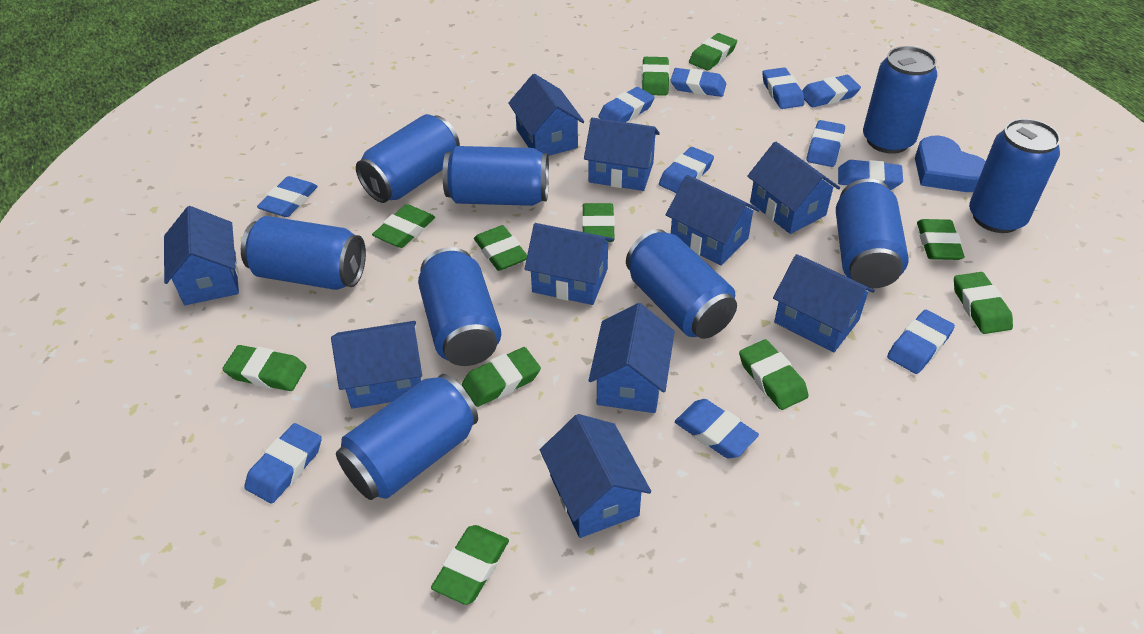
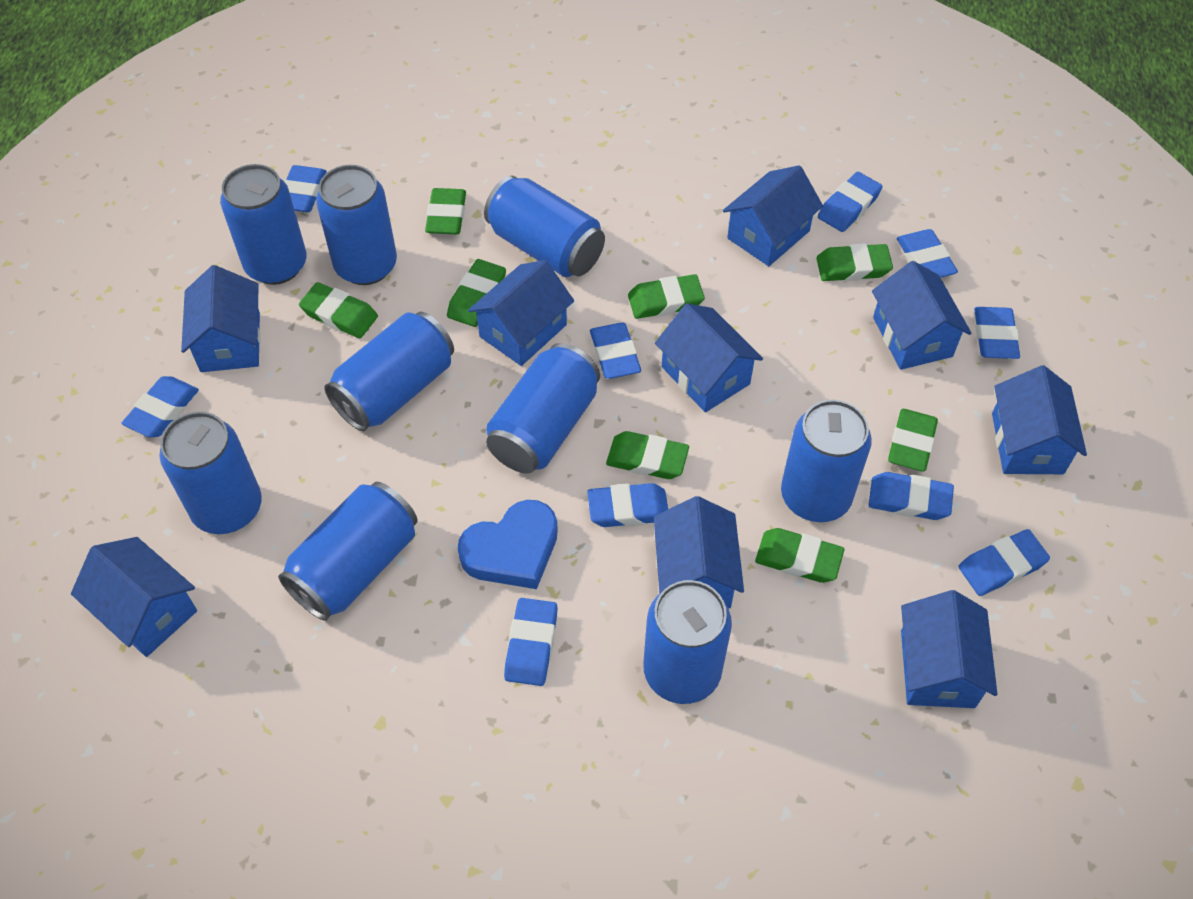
blue eraser: 11 -> 10
blue house: 10 -> 9
green eraser: 11 -> 8

